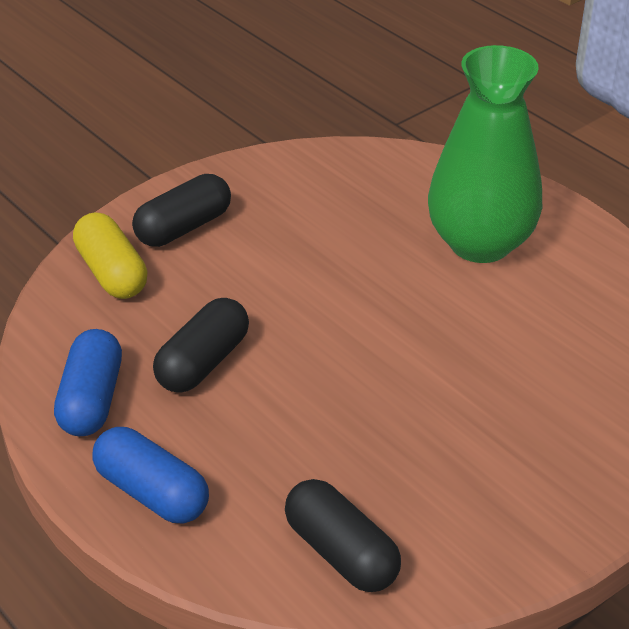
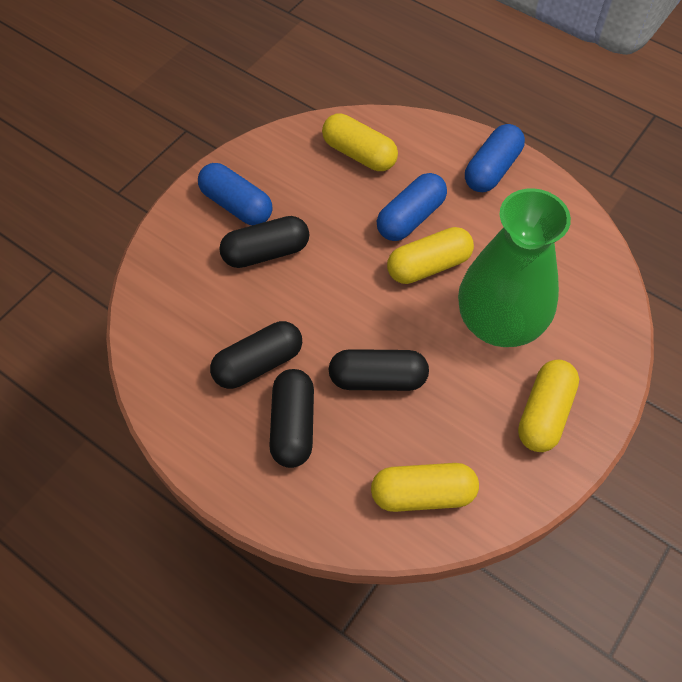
black capsule: 3 -> 4
blue capsule: 2 -> 3
yellow capsule: 1 -> 4

